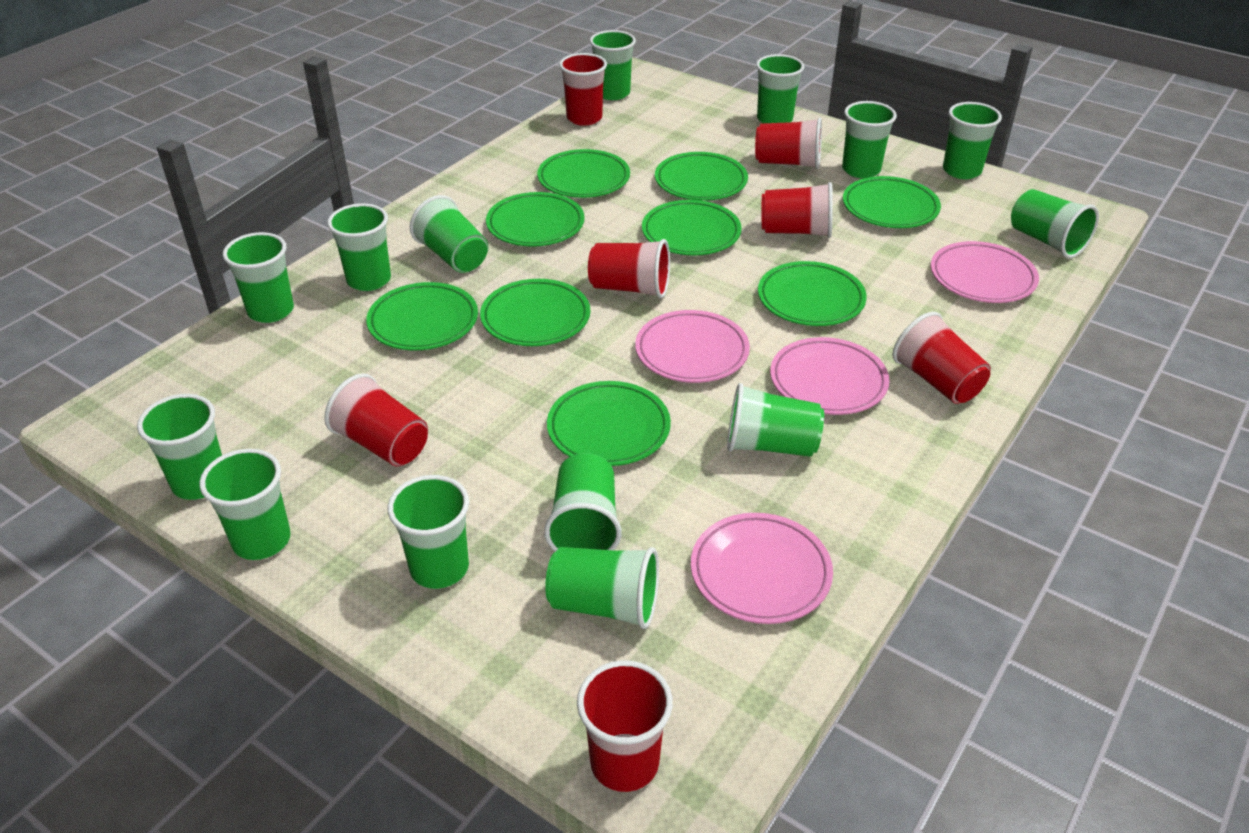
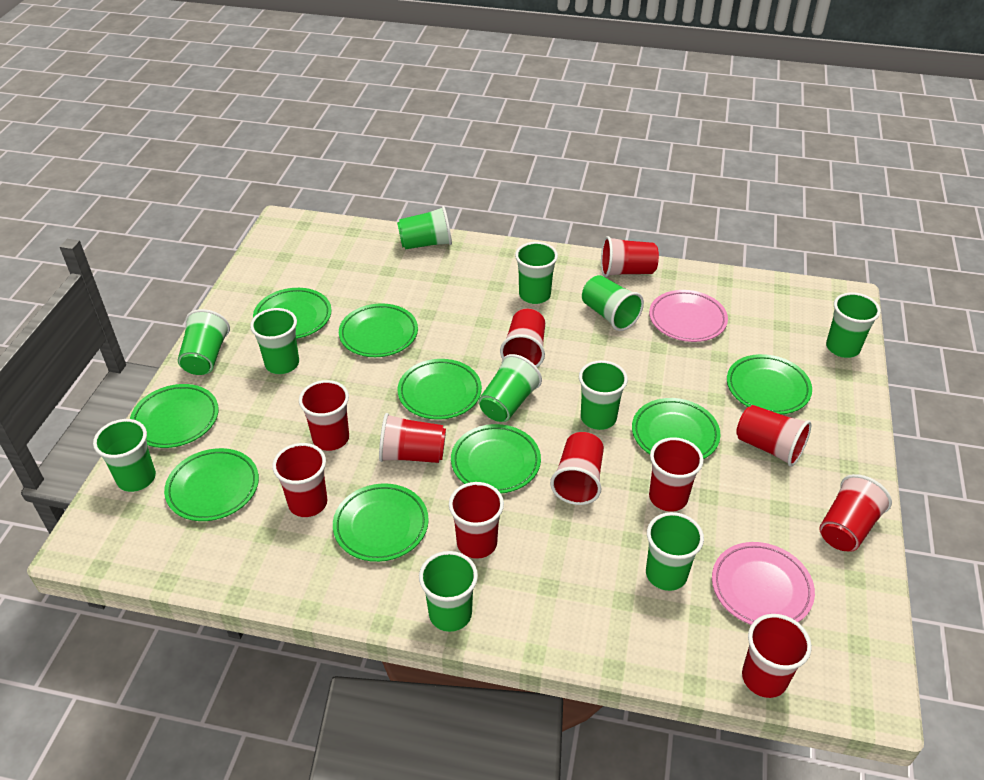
green cup: 14 -> 11
pink plate: 4 -> 2
red cup: 7 -> 11

